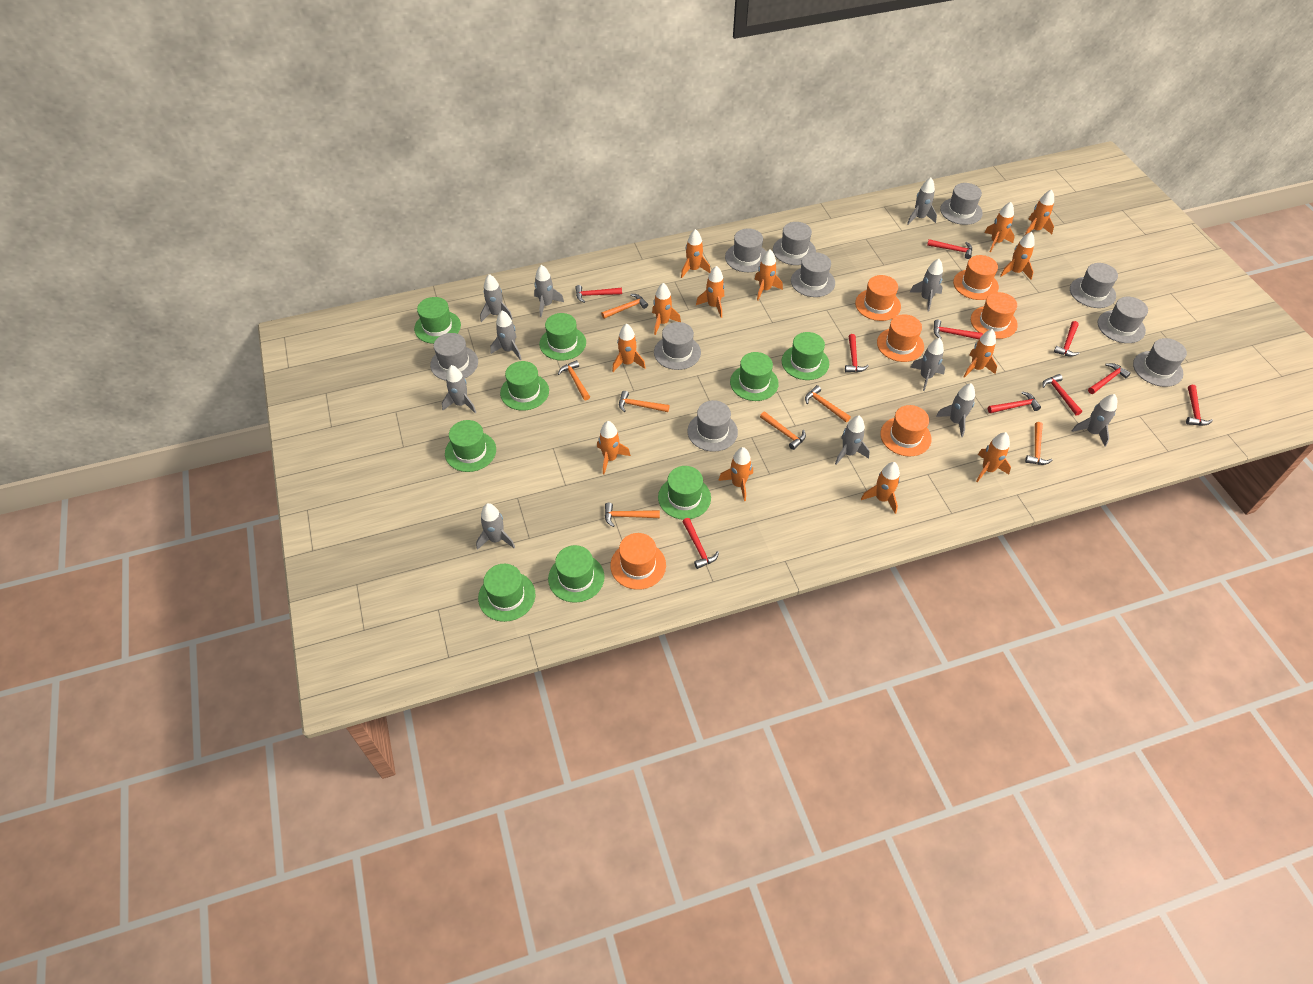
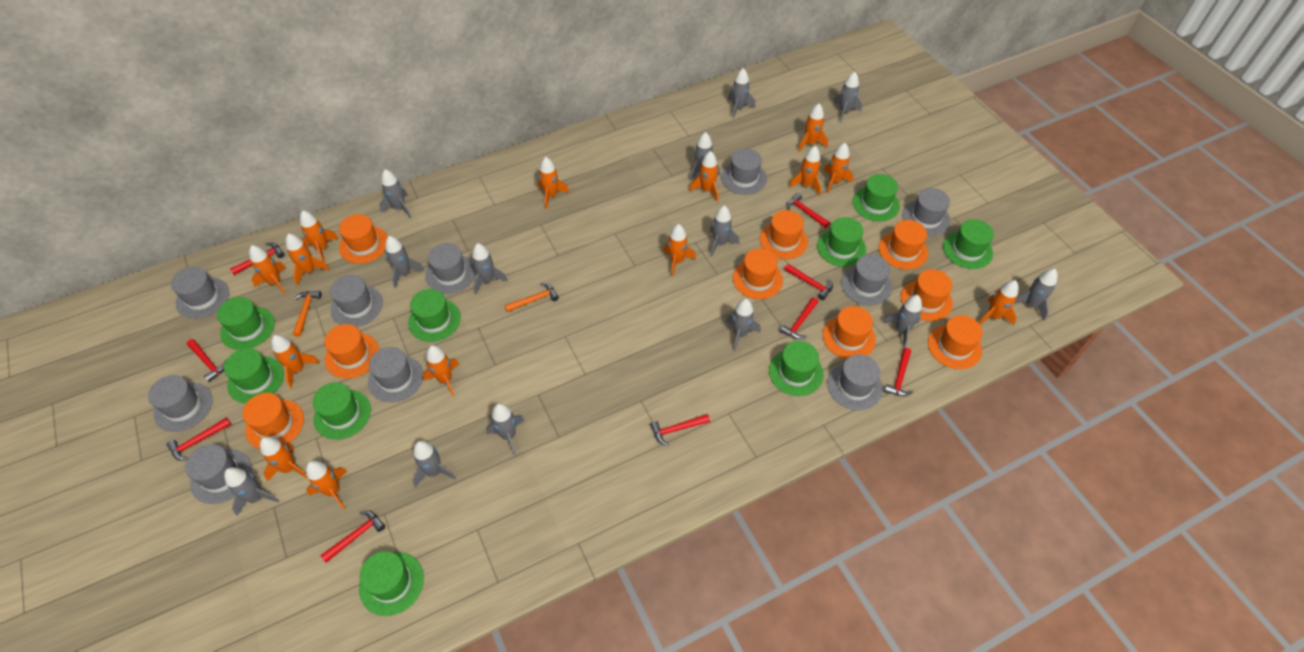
grey rocket: 11 -> 13
orange hammer: 7 -> 2
orange hat: 6 -> 9
orange rocket: 13 -> 14
red hammer: 10 -> 9

